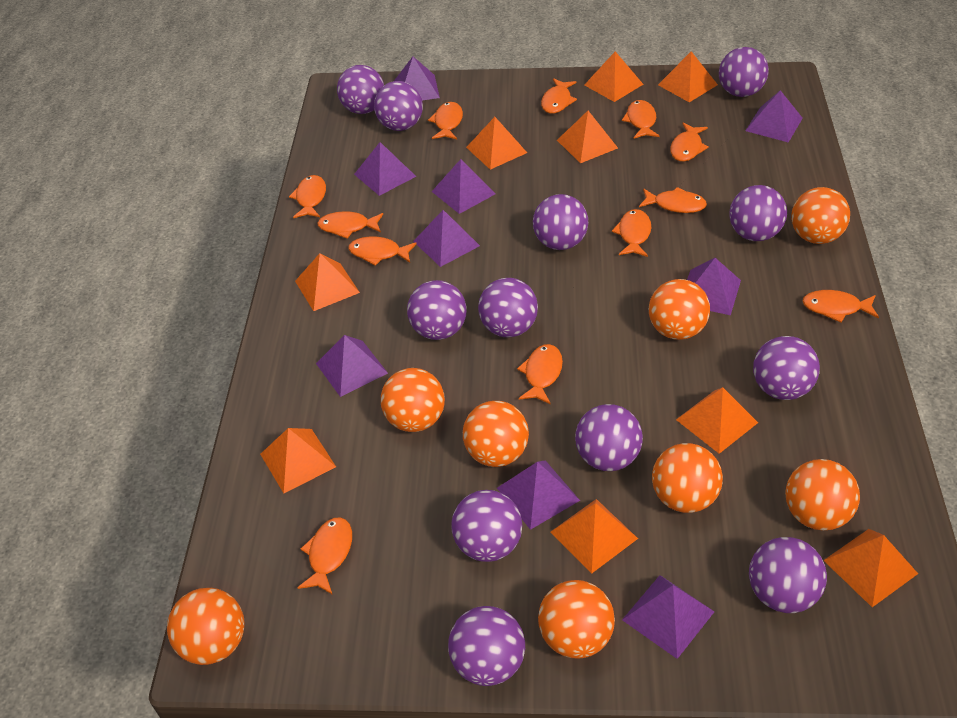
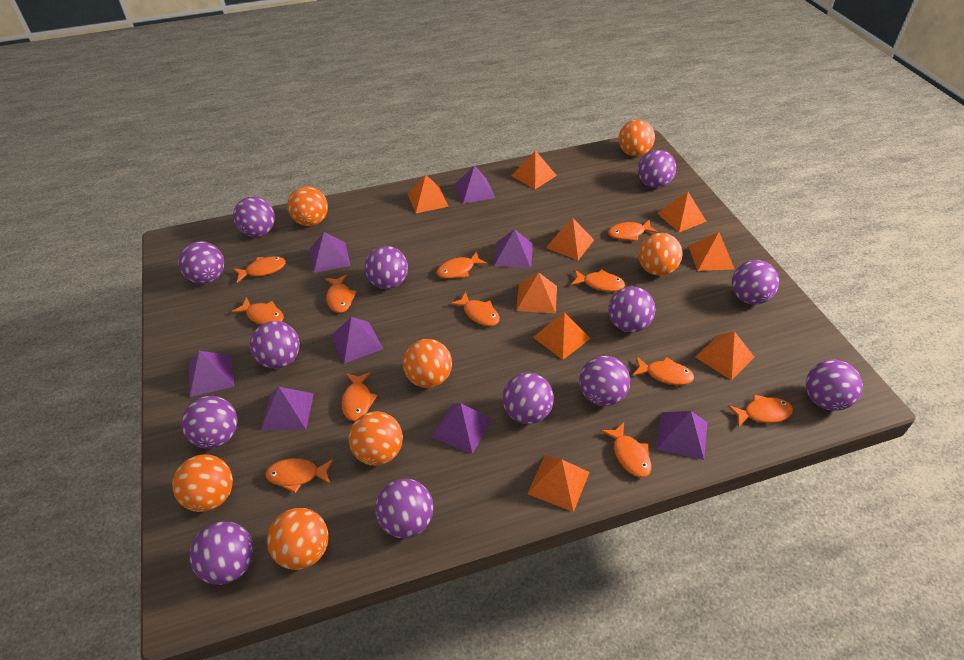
orange ball: 8 -> 7
purple ball: 12 -> 13
purple pyramid: 9 -> 8

